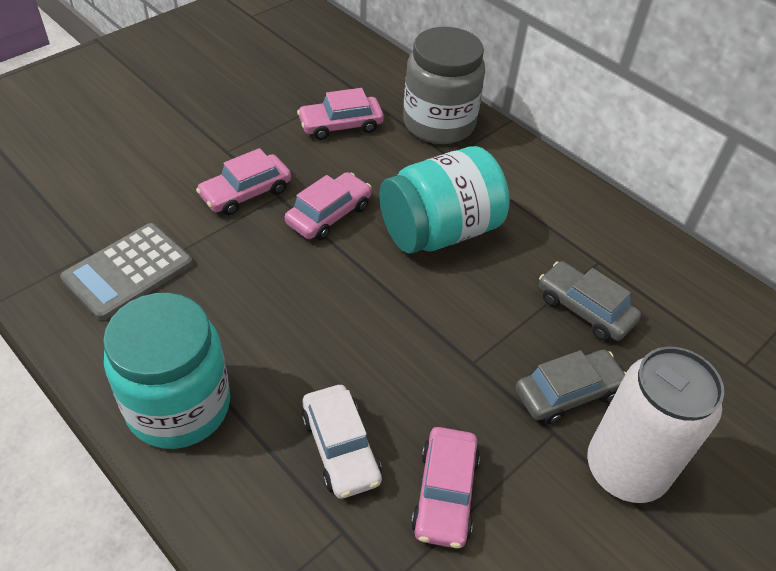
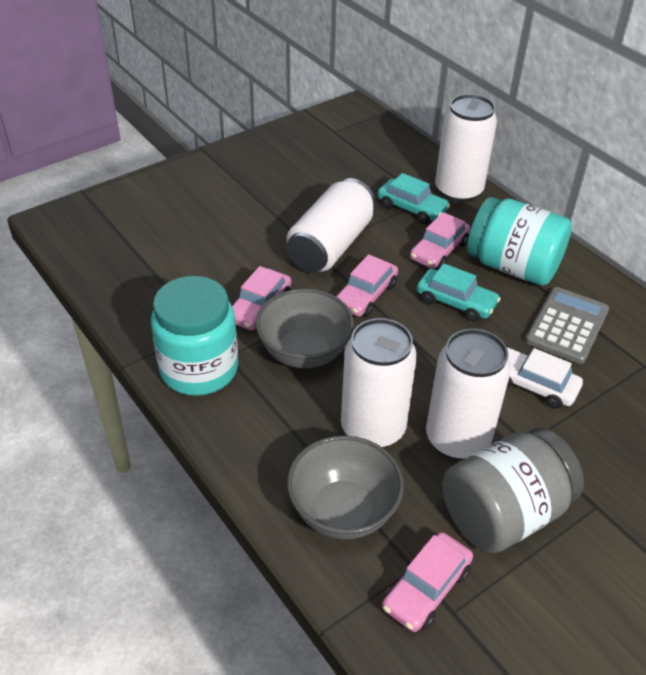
grey bowl: 0 -> 2
grey car: 2 -> 0
turquoise car: 0 -> 2
white can: 1 -> 4

